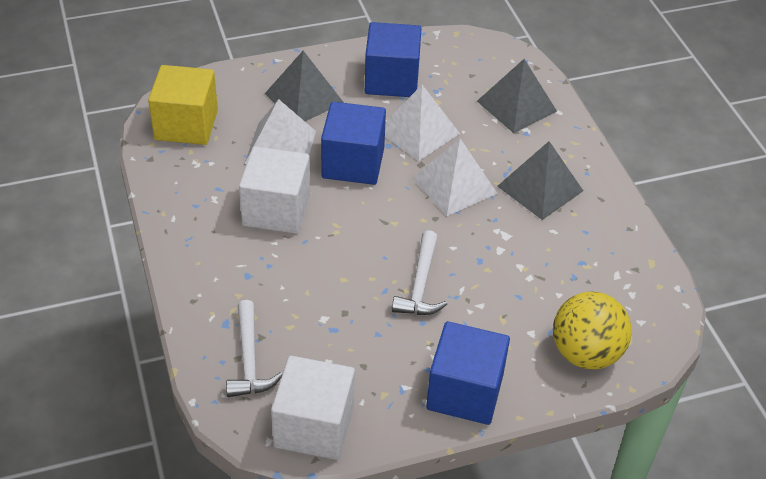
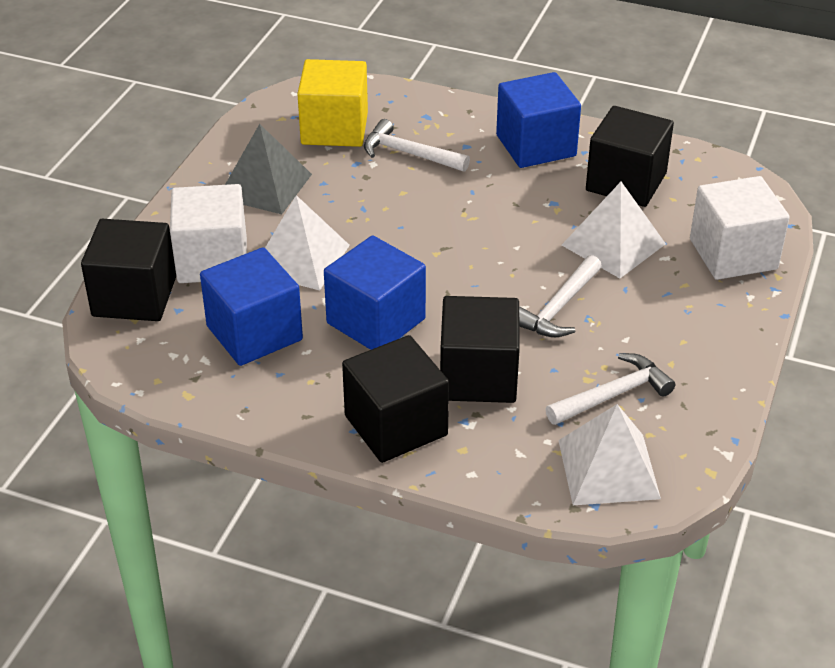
black cube: 0 -> 4
grey pyramid: 3 -> 1
white hammer: 2 -> 3
yellow ball: 1 -> 0

